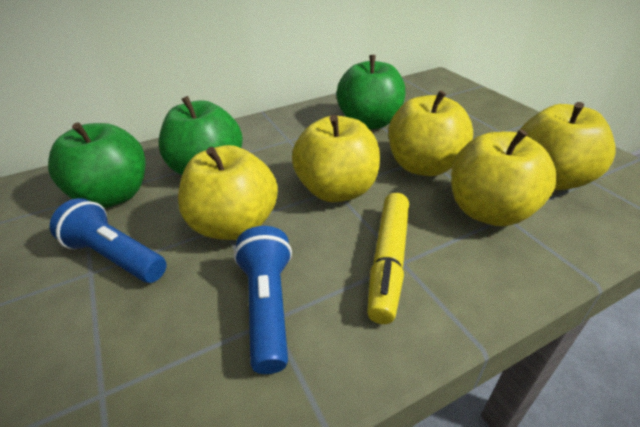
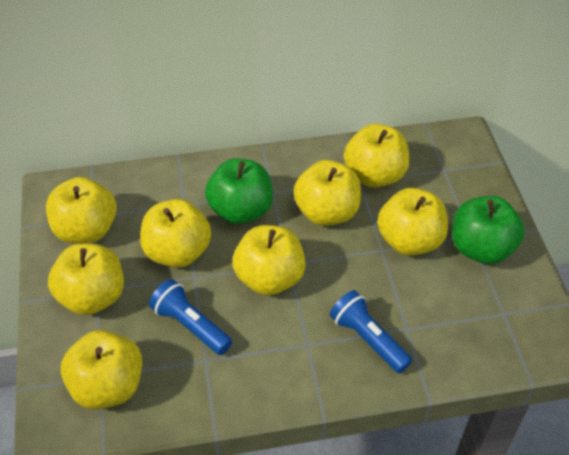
green apple: 3 -> 2
yellow apple: 5 -> 8
yellow marker: 1 -> 0

